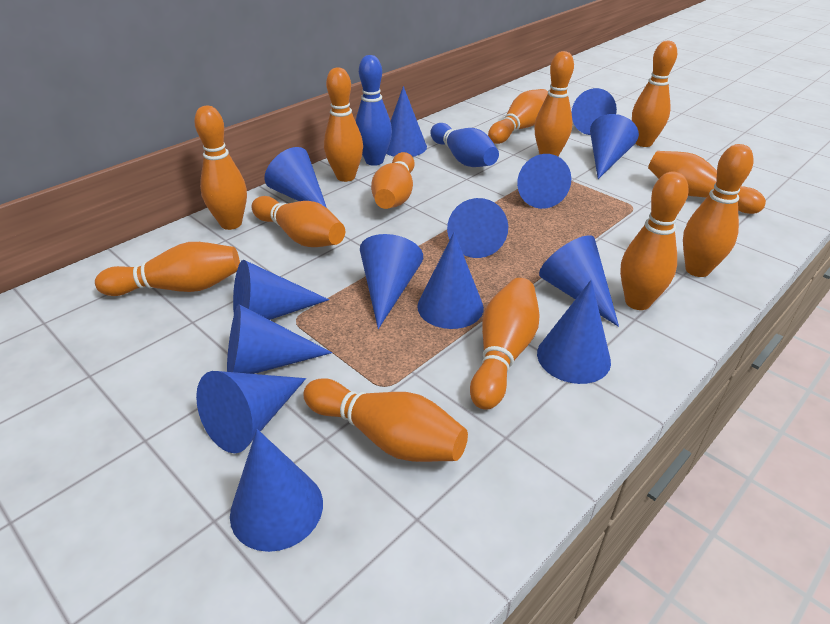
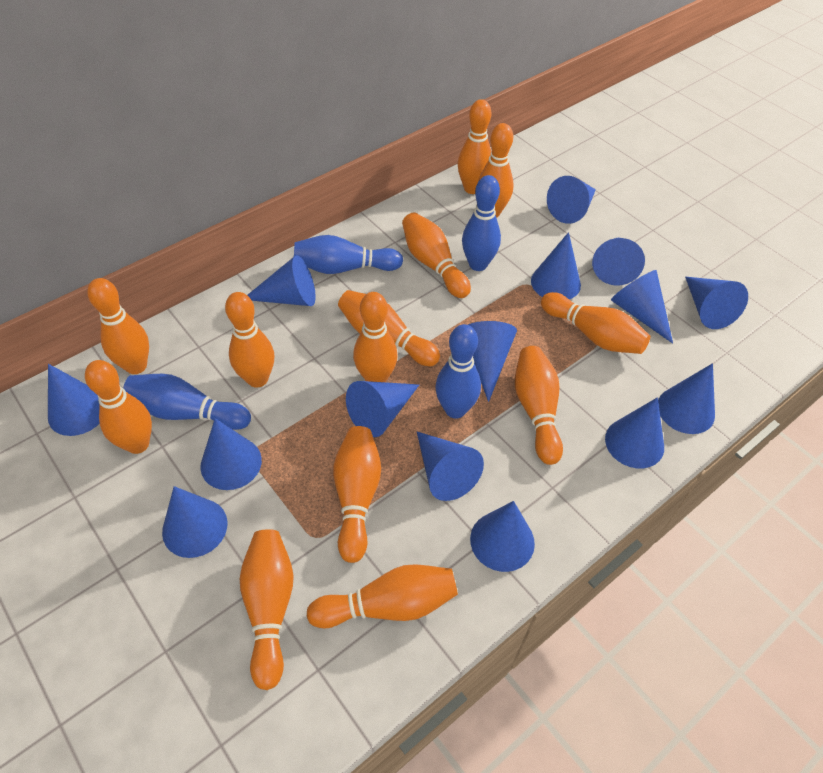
blue bowling pin: 2 -> 4
blue cone: 14 -> 15

